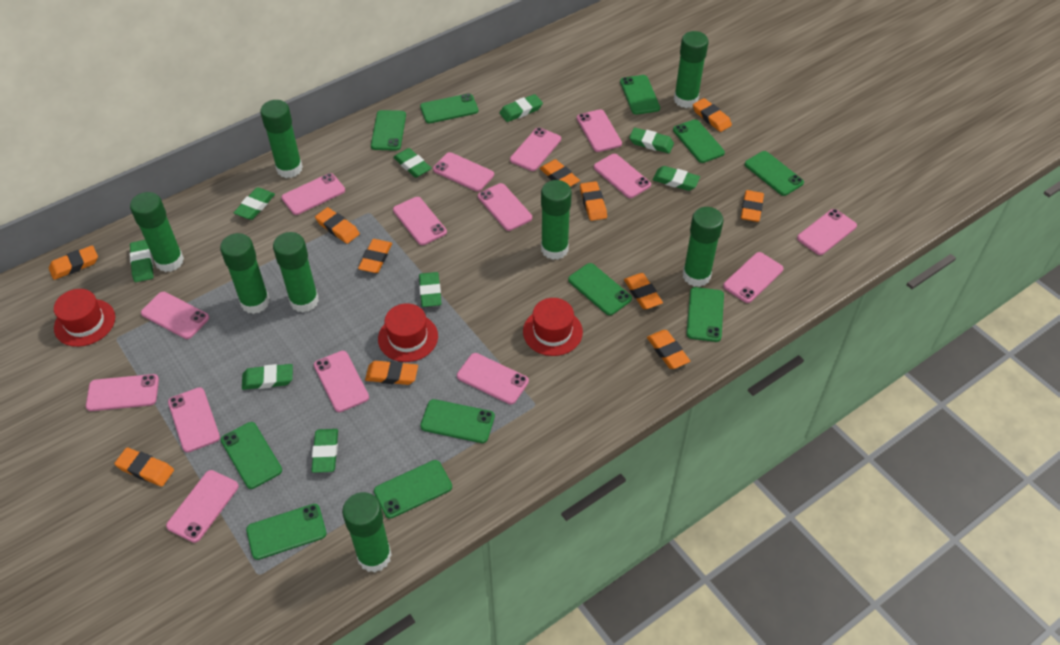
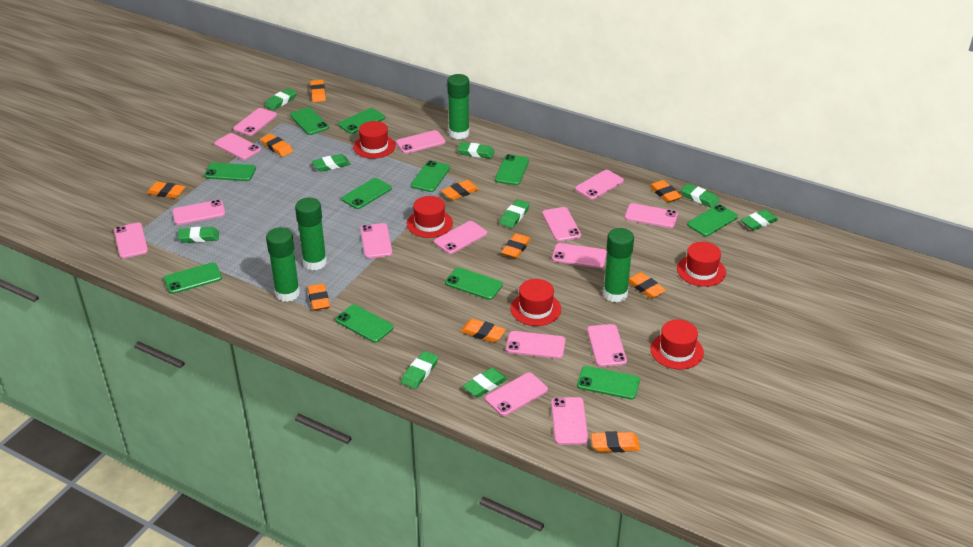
green glue stick: 8 -> 4
orange eraser: 11 -> 10
red hat: 3 -> 5

